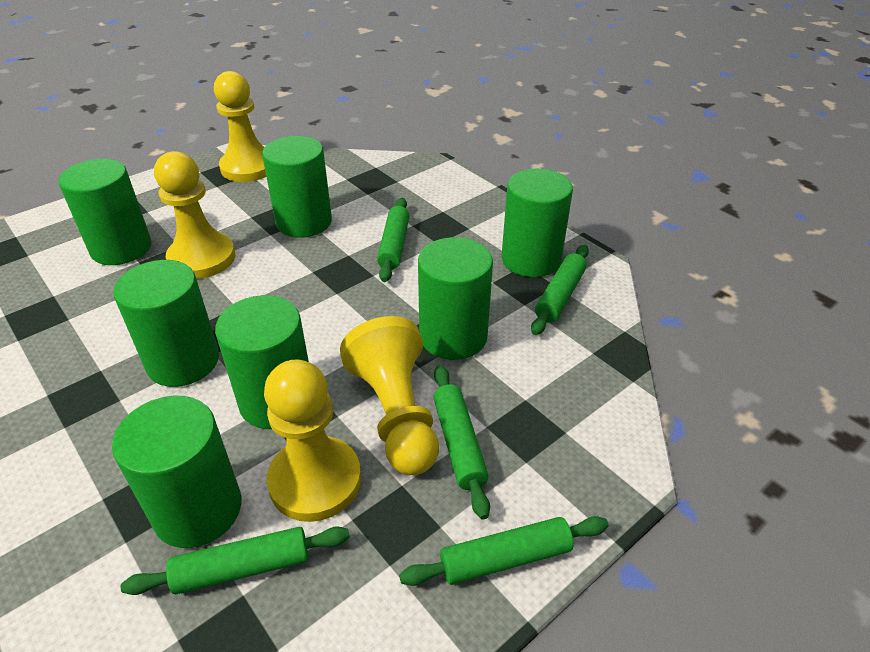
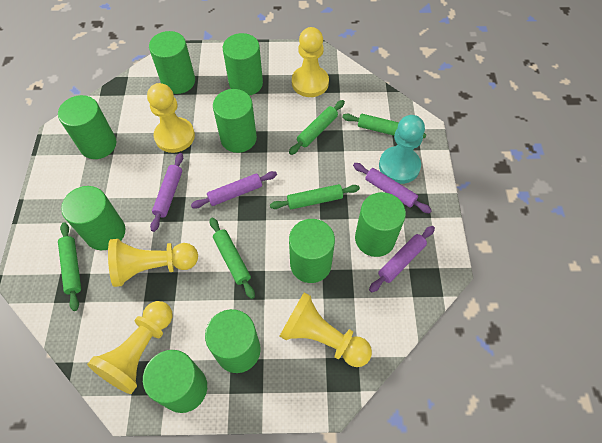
green cylinder: 7 -> 9
purple rolling pin: 0 -> 4
turquoise pawn: 0 -> 1
yellow pawn: 4 -> 5

